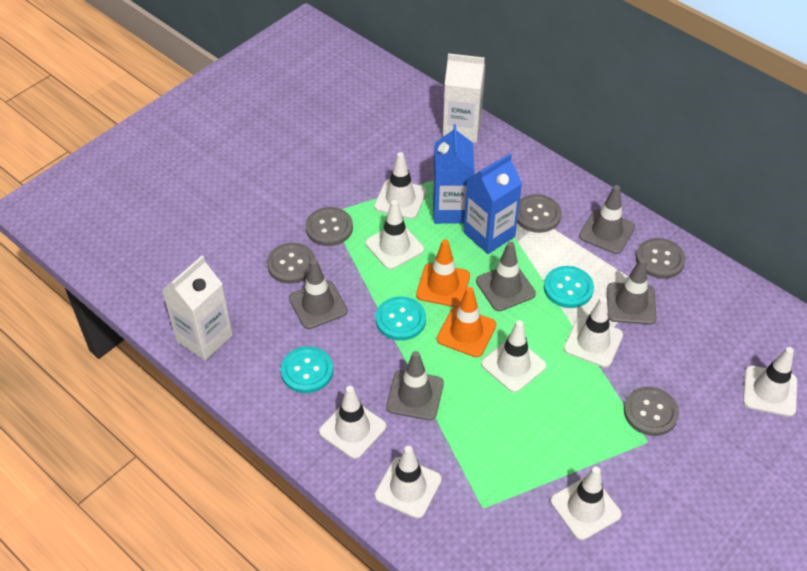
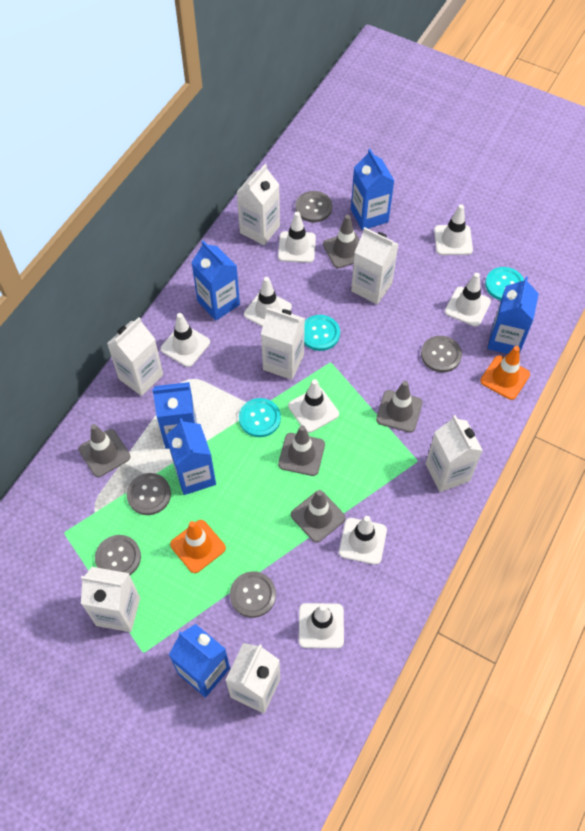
blue carton: 2 -> 6
white carton: 2 -> 7

